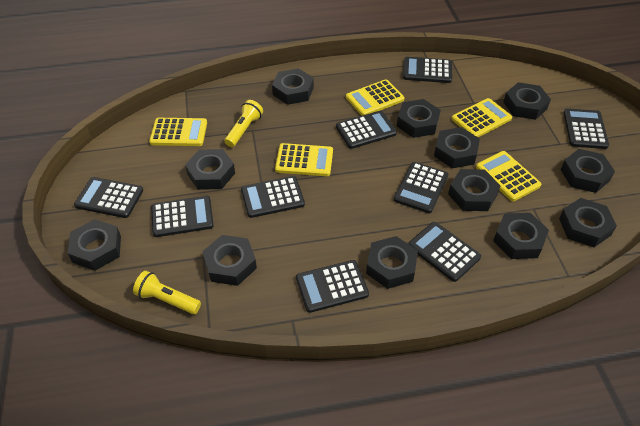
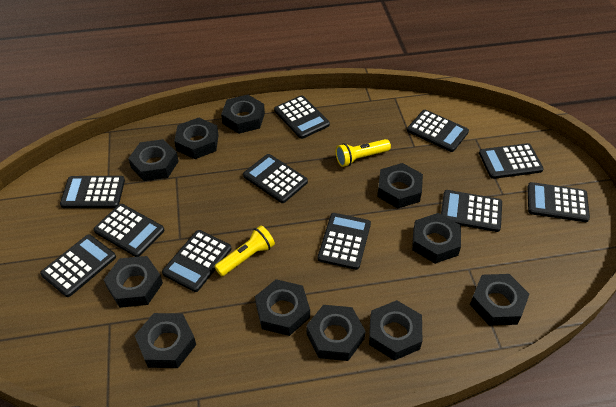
black calculator: 9 -> 11
black nut: 12 -> 11
yellow calculator: 5 -> 0

